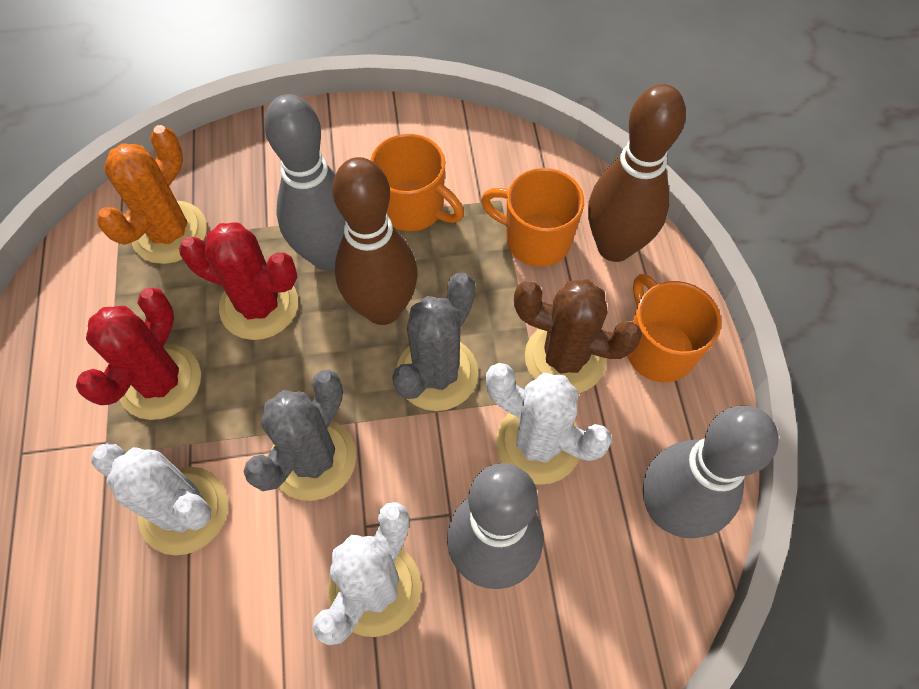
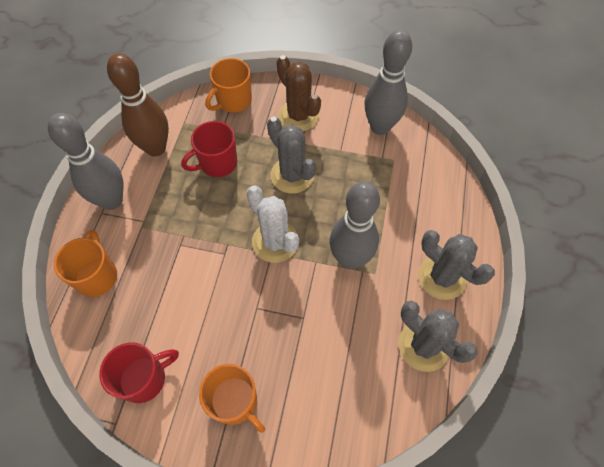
brown bowling pin: 2 -> 1
grey cactus: 2 -> 3
orange cactus: 1 -> 0
red cactus: 2 -> 0
red mug: 0 -> 2
white cactus: 3 -> 1

